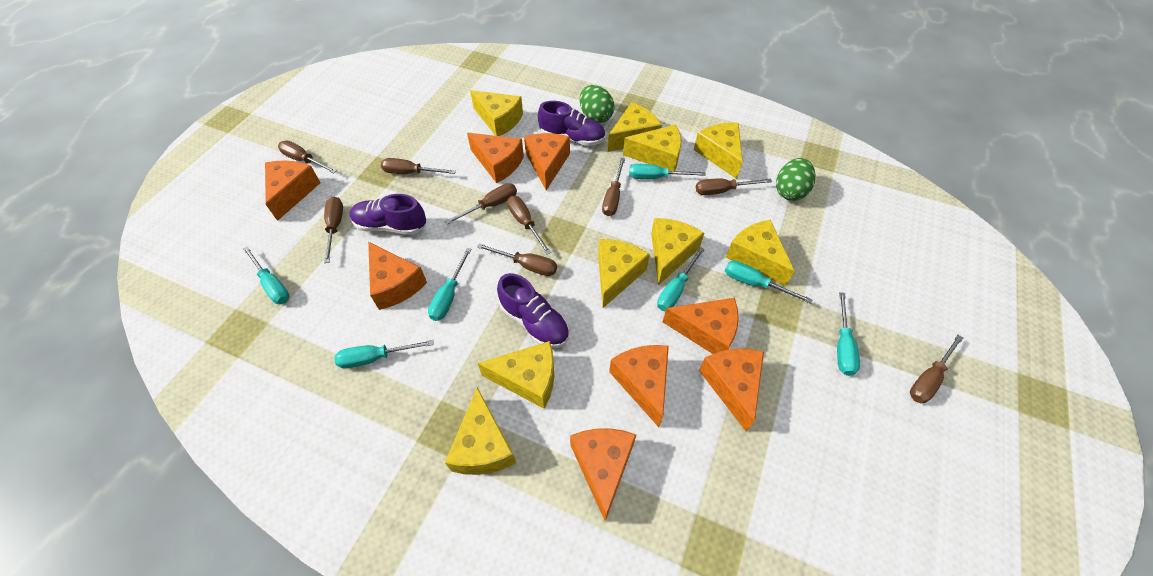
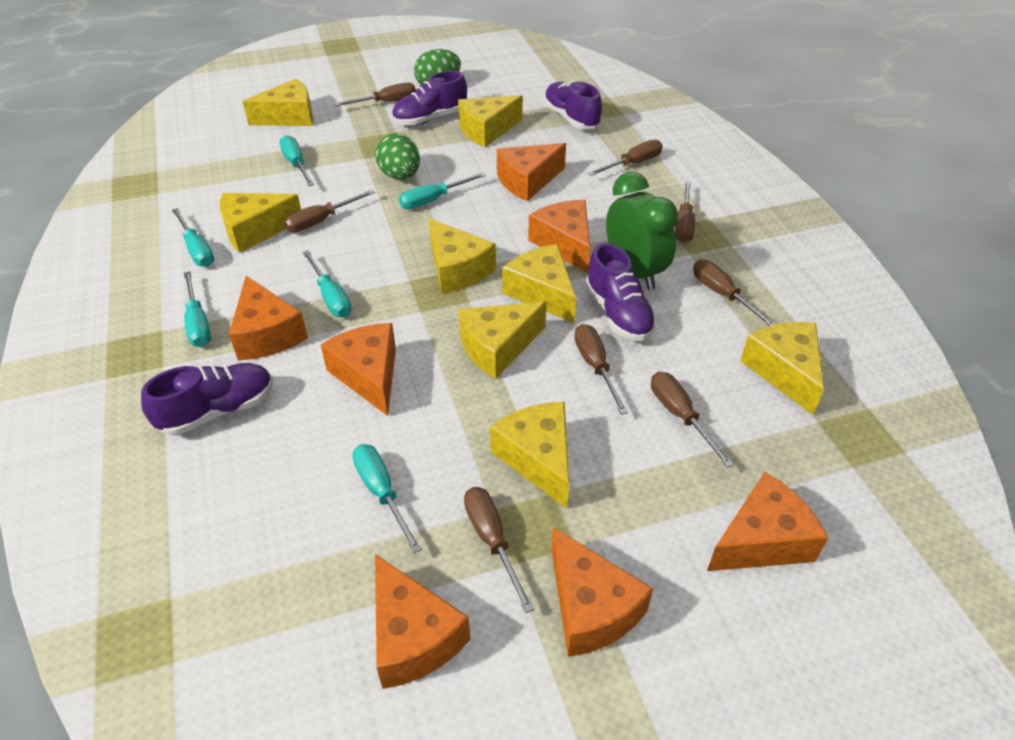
brown screwdriver: 9 -> 8
green clock: 0 -> 1
orange cheese: 8 -> 7
purple shoe: 3 -> 4
turquoise screwdriver: 7 -> 6
yellow cheese: 9 -> 8

